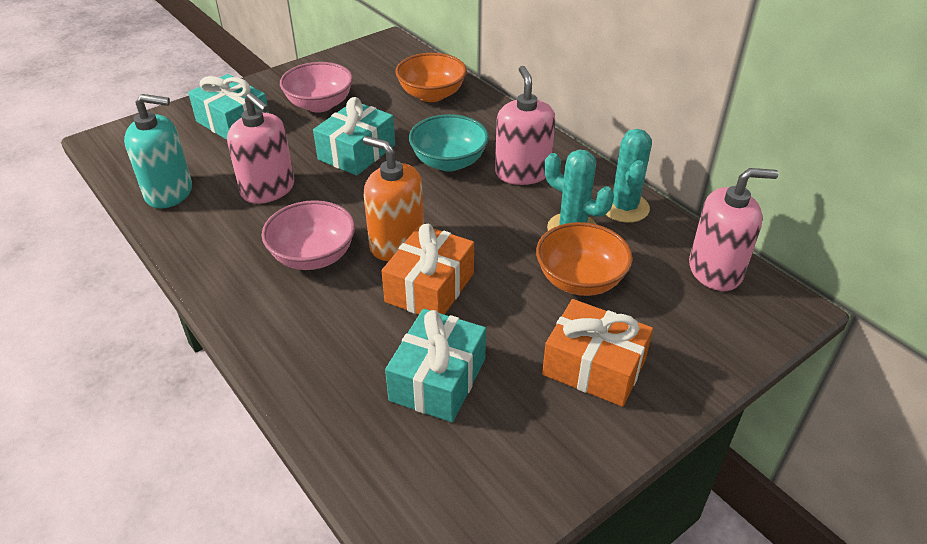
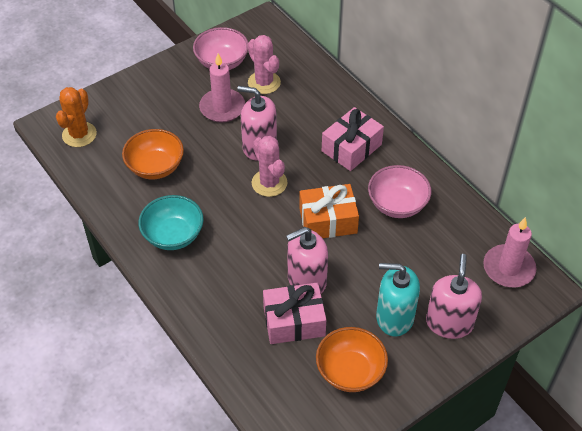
orange cactus: 0 -> 1
orange gift: 2 -> 1
orange soap dispenser: 1 -> 0
pink cactus: 0 -> 2
pink candle: 0 -> 2
pink gift: 0 -> 2
turquoise cactus: 2 -> 0
turquoise gift: 3 -> 0

